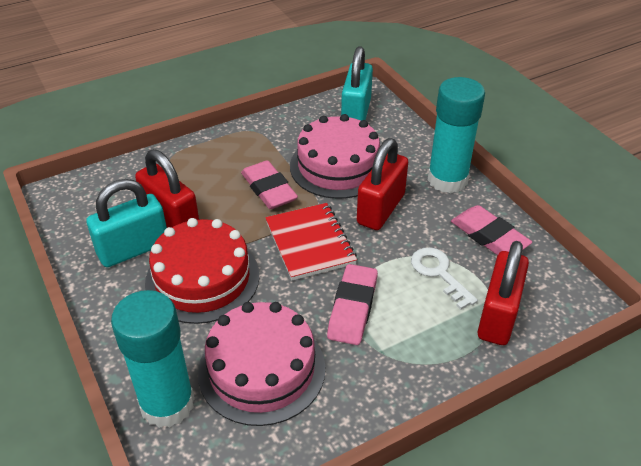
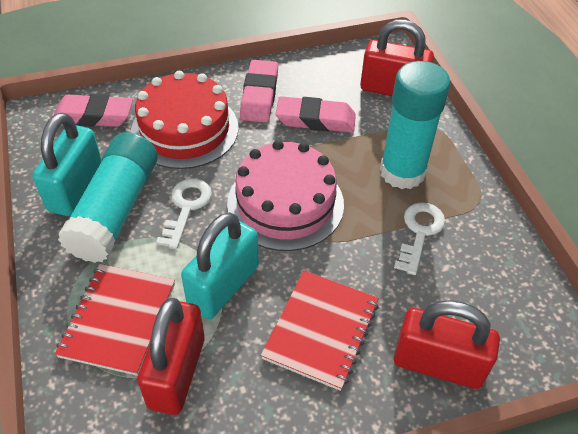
pink cake: 2 -> 1
red notebook: 1 -> 2
white key: 1 -> 2

